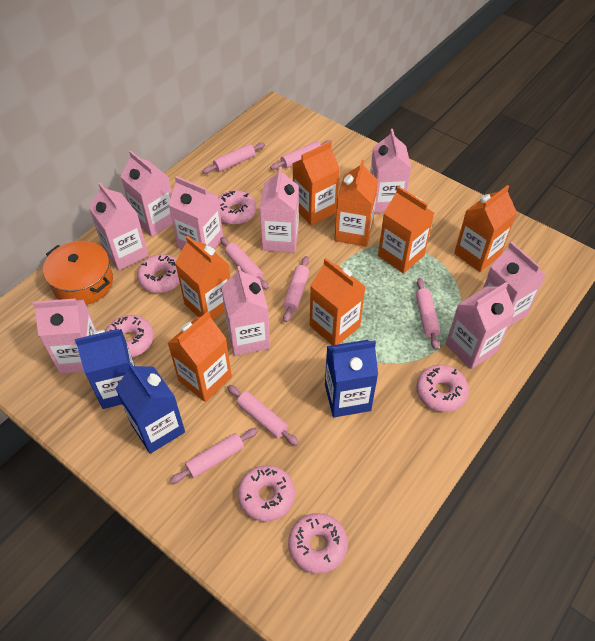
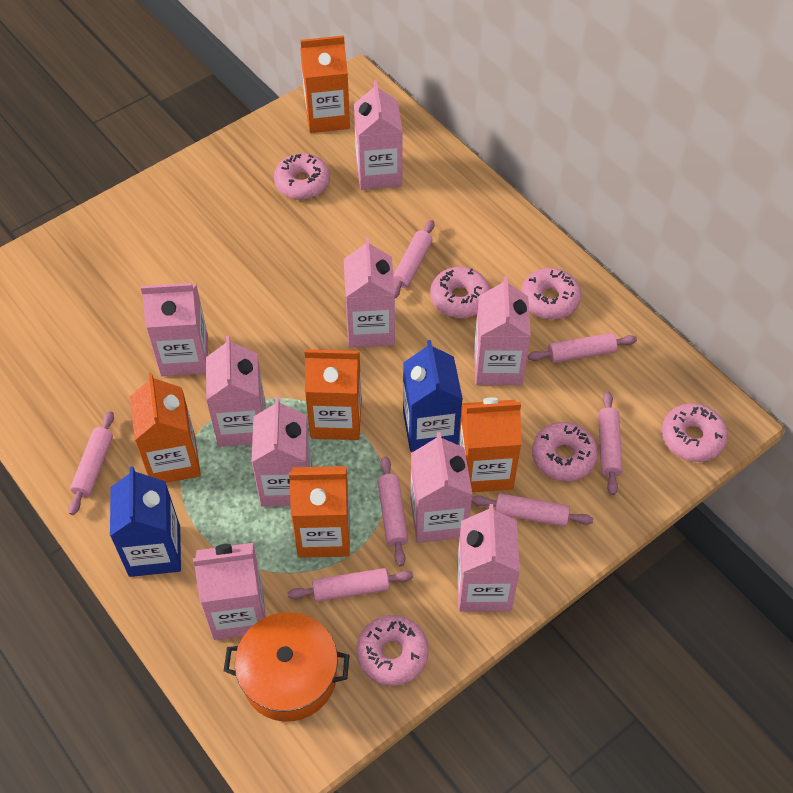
blue carton: 3 -> 2
orange carton: 7 -> 5

